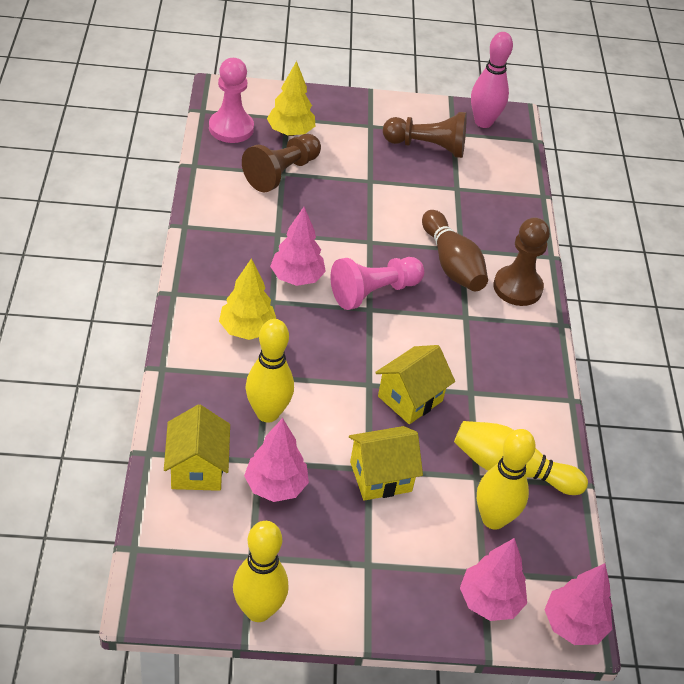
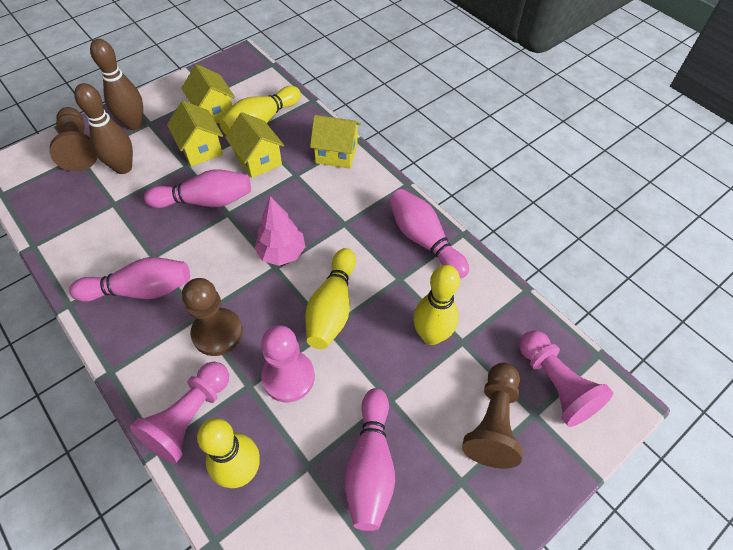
brown bowling pin: 1 -> 2
pink bowling pin: 1 -> 4
pink pawn: 2 -> 3
pink tree: 4 -> 1
yellow house: 3 -> 4
yellow tree: 2 -> 0

